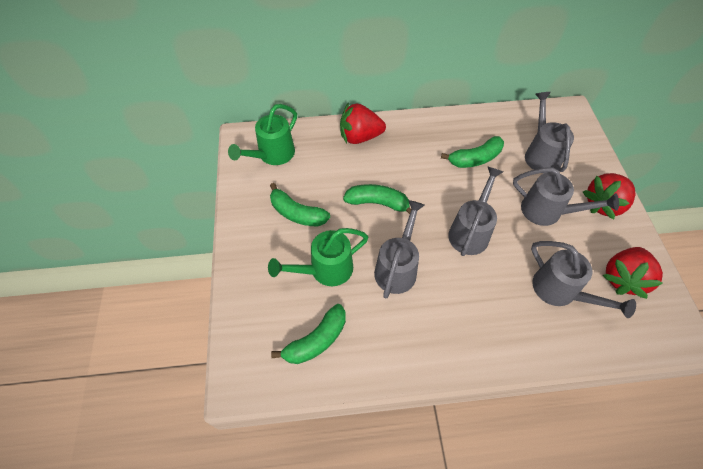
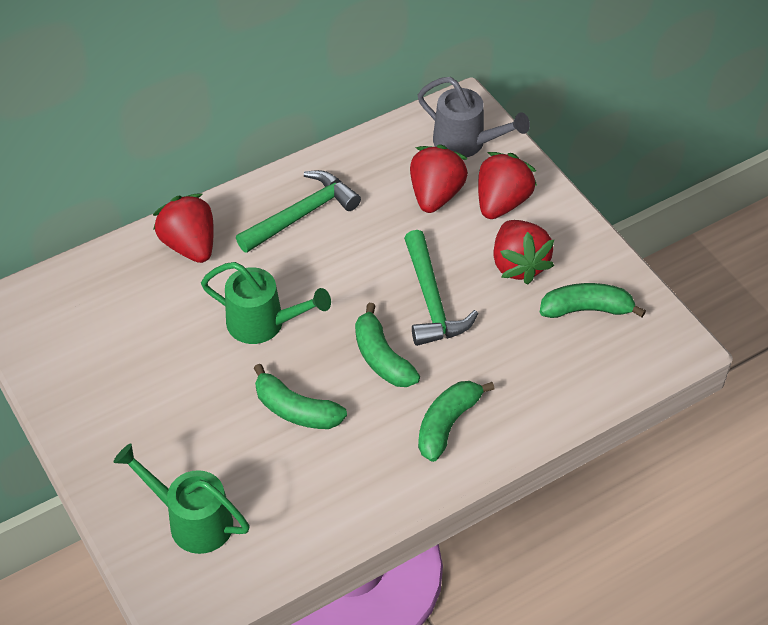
green hammer: 0 -> 2
grey watering can: 5 -> 1
red strawberry: 3 -> 4

